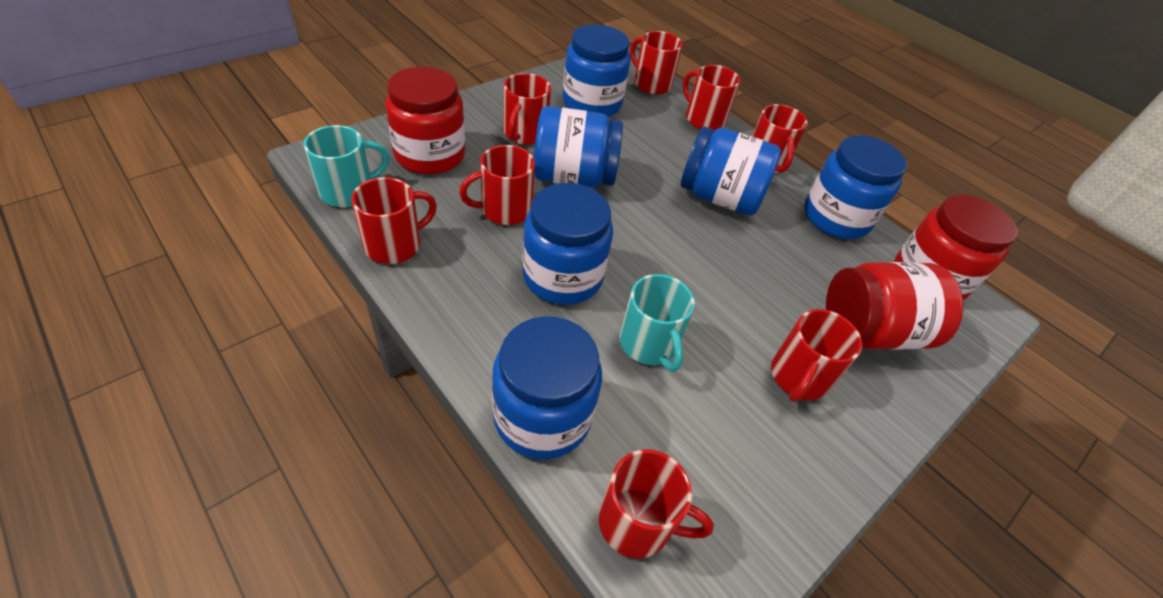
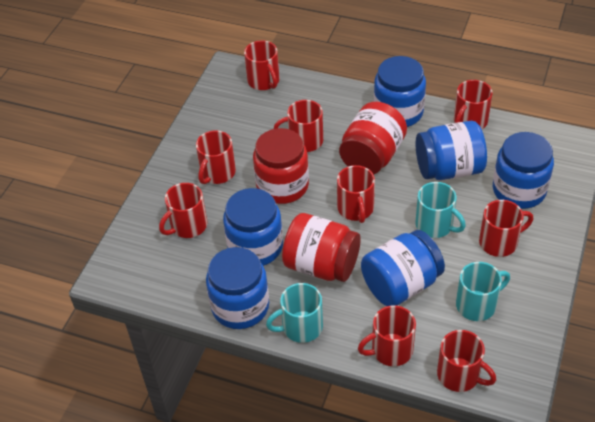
red mug: 8 -> 9
turquoise mug: 2 -> 3

